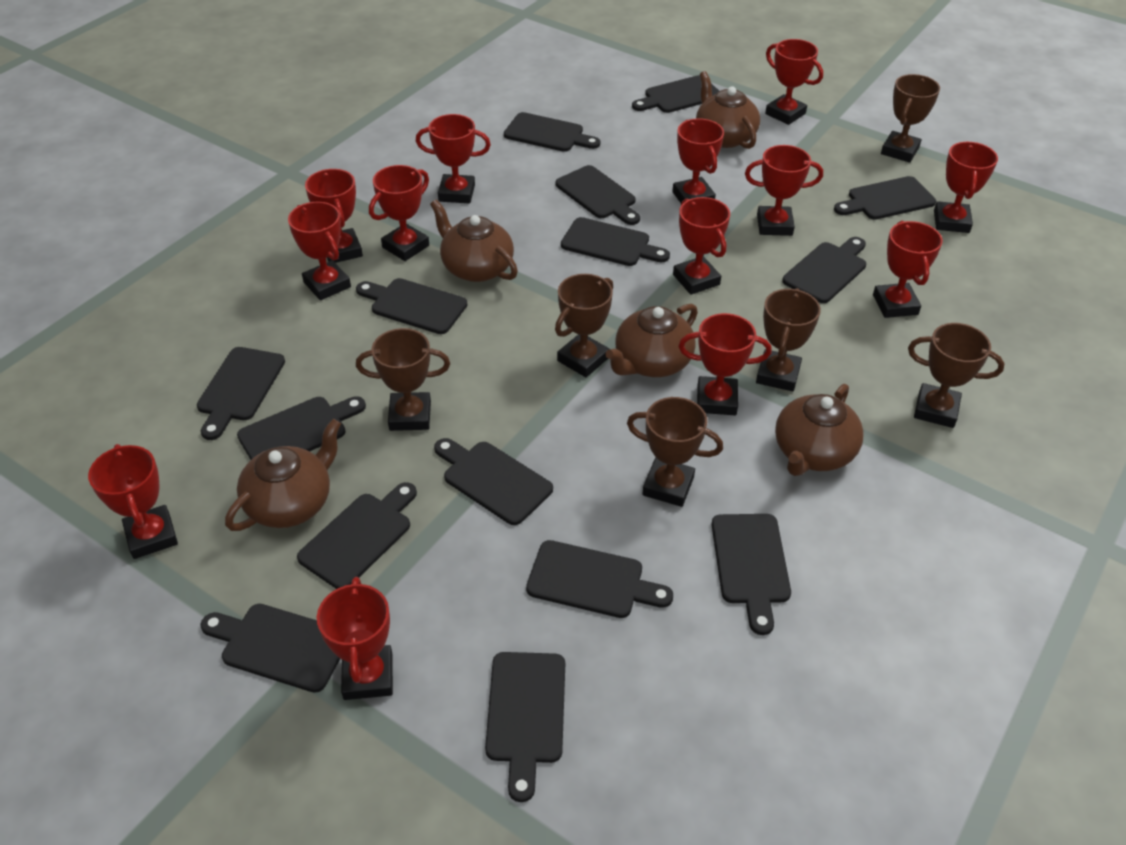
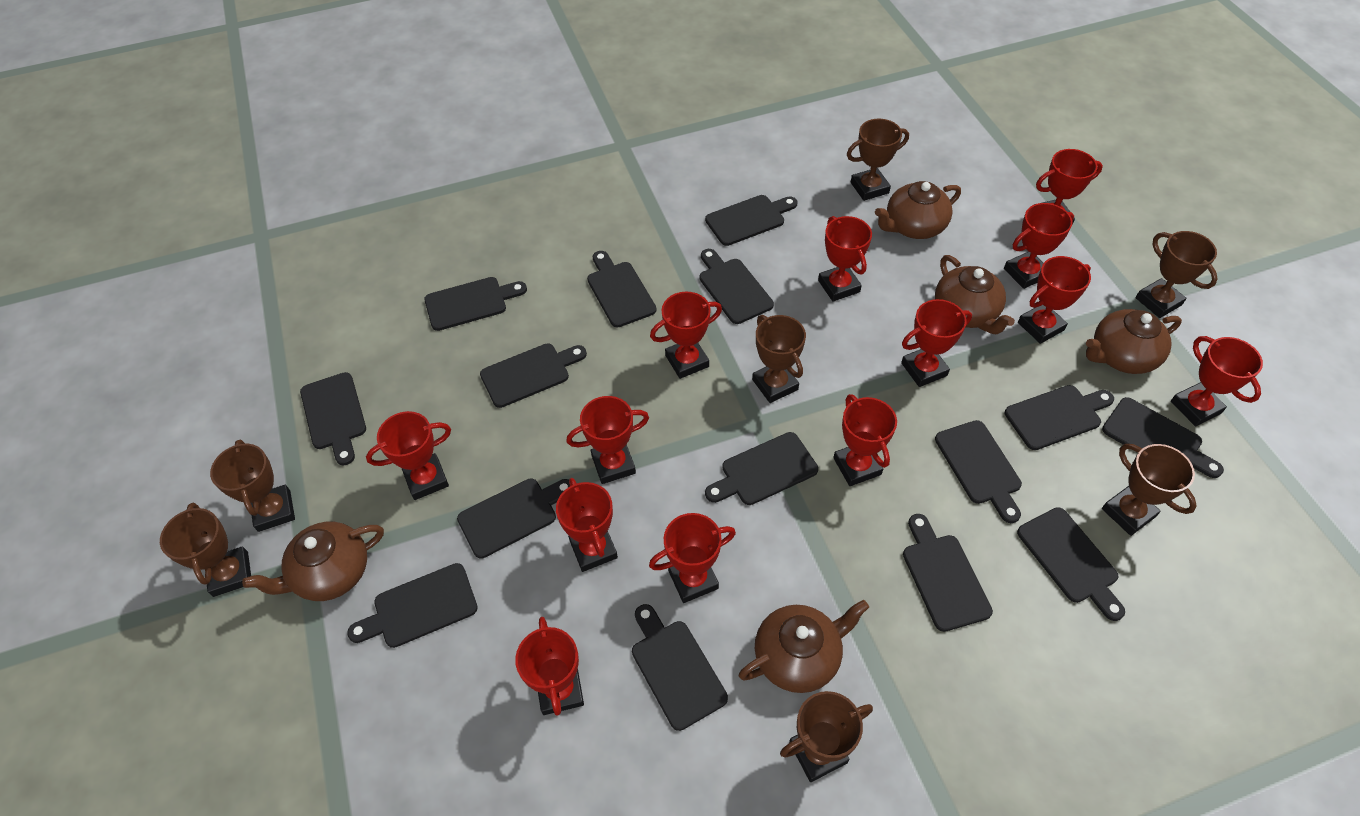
brown trophy: 6 -> 7

